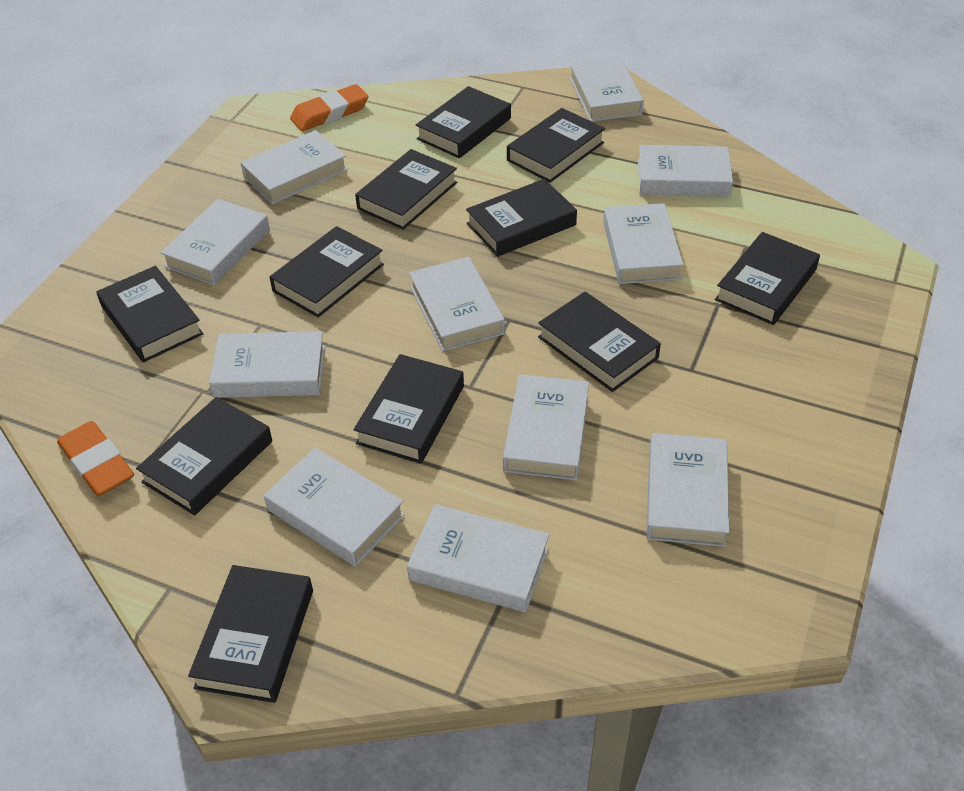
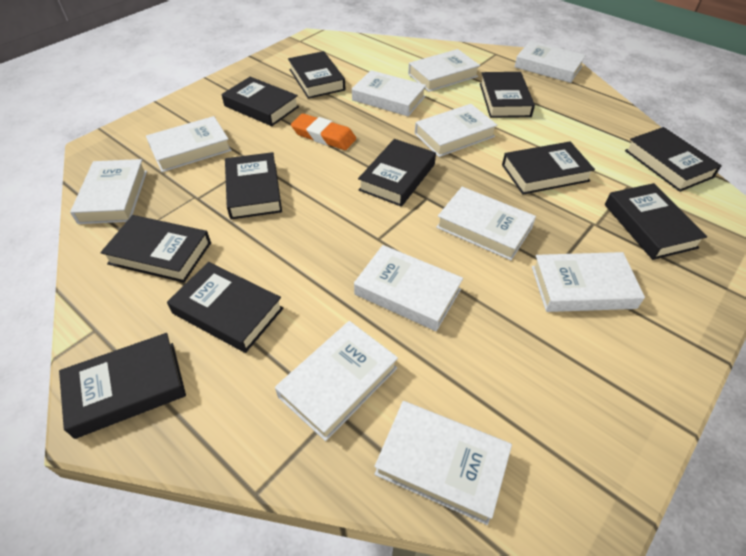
orange eraser: 2 -> 1

